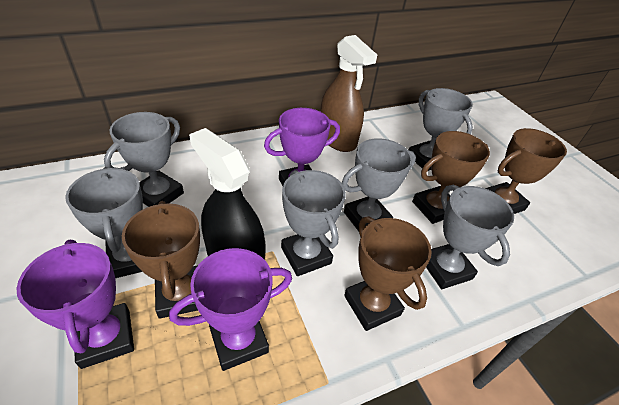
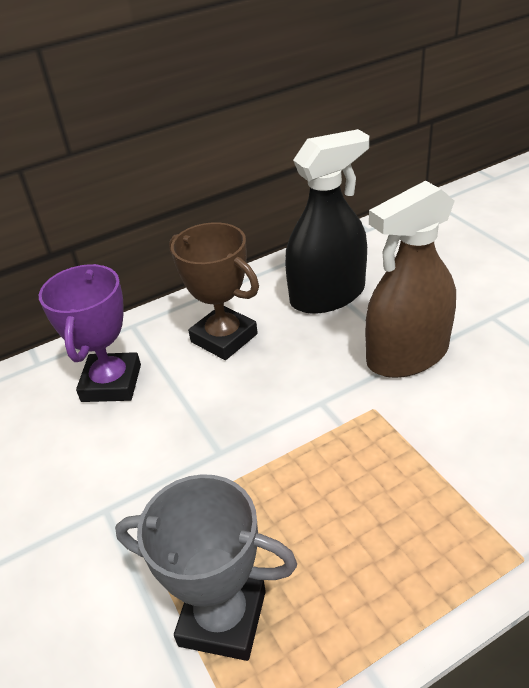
brown trophy: 4 -> 1
grey trophy: 6 -> 1
purple trophy: 3 -> 1

